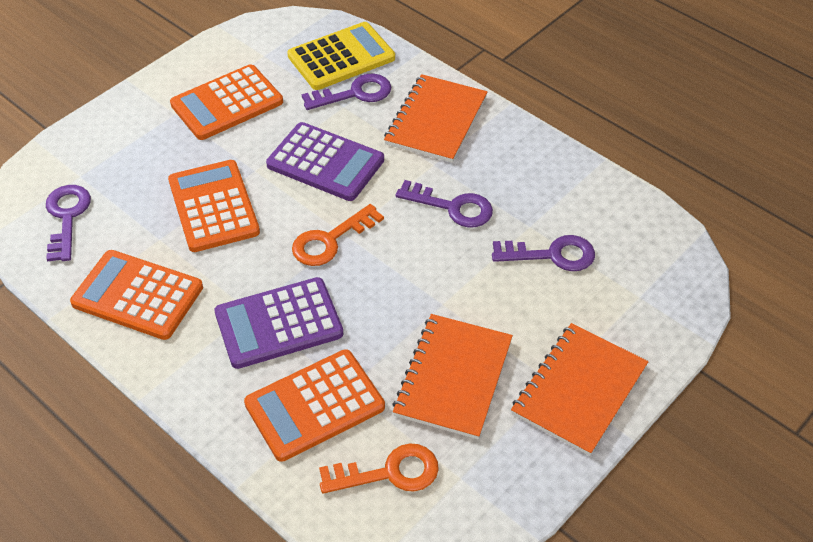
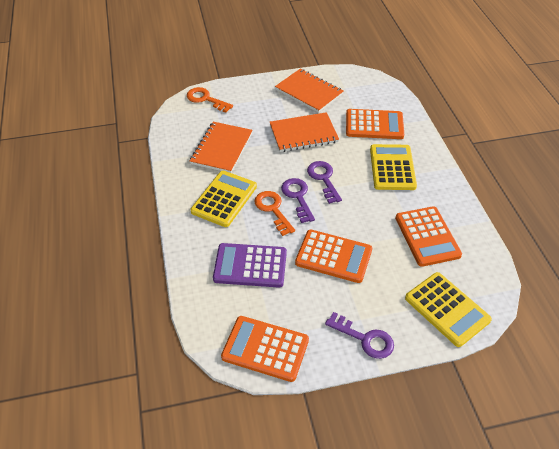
purple calculator: 2 -> 1
purple key: 4 -> 3
yellow calculator: 1 -> 3

